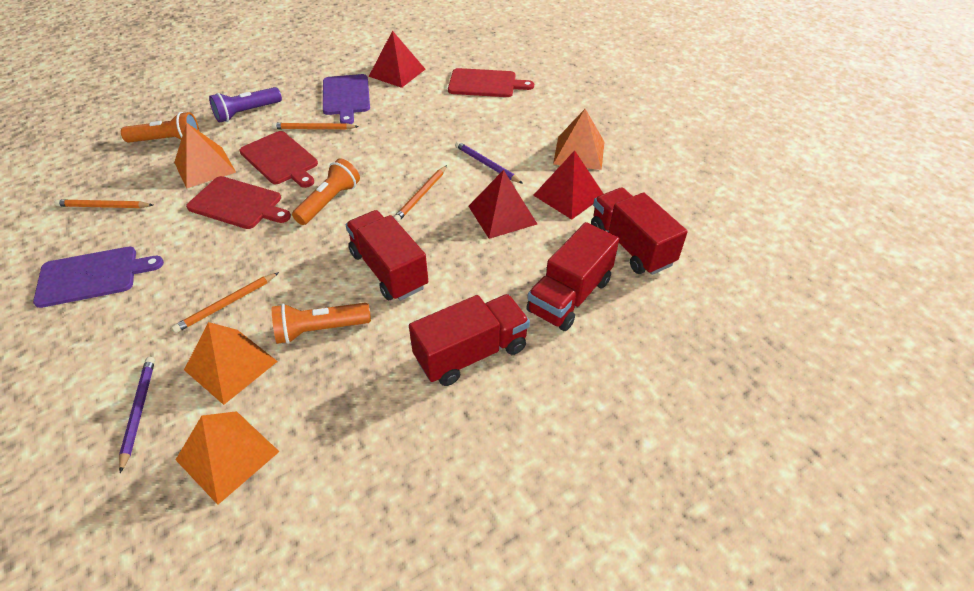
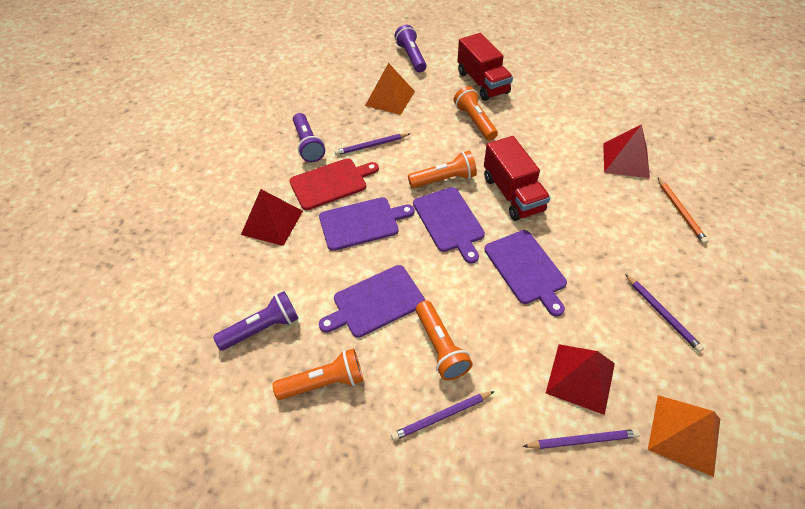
orange flashlight: 3 -> 4
orange pencil: 4 -> 1
orange pyramid: 4 -> 2
purple cutting board: 2 -> 4
purple flashlight: 1 -> 3
purple pencil: 2 -> 4
red cutting board: 3 -> 1
red truck: 4 -> 2

